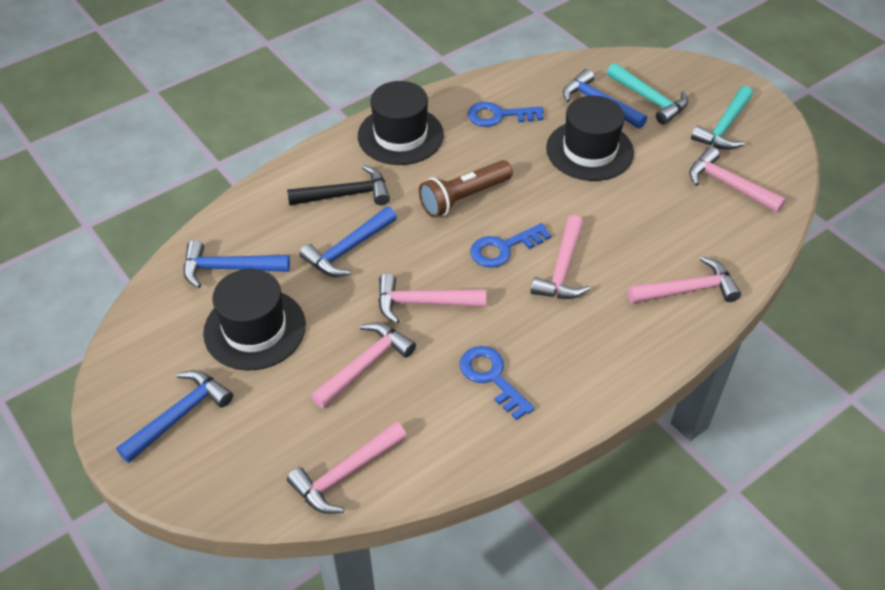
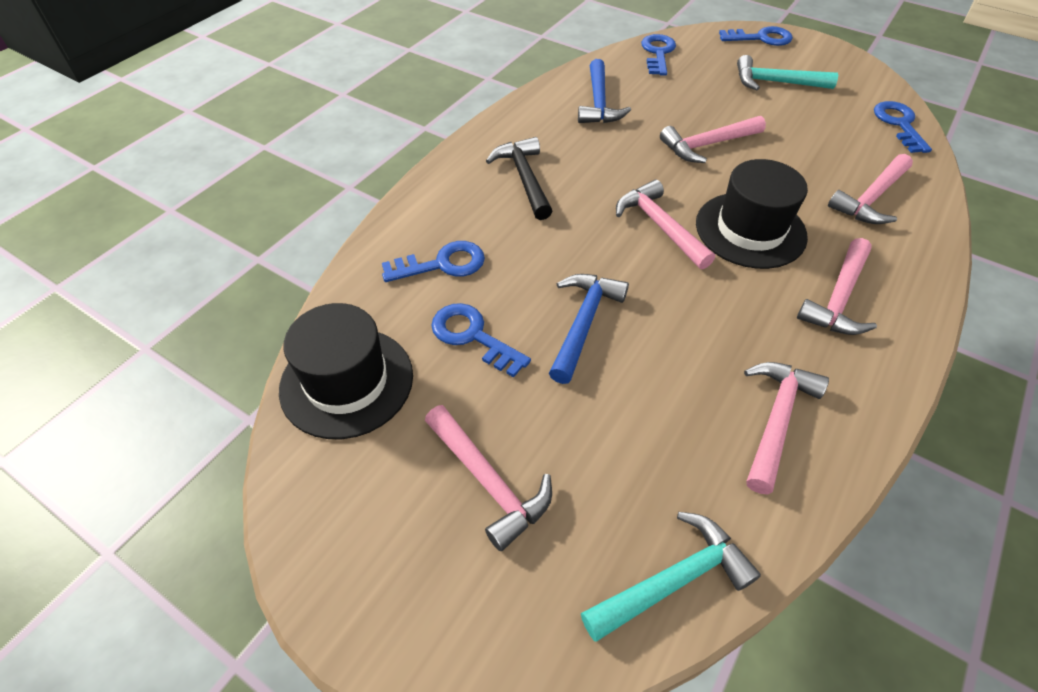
black hat: 3 -> 2
blue hammer: 4 -> 2
blue key: 3 -> 5
brown flashlight: 1 -> 0

